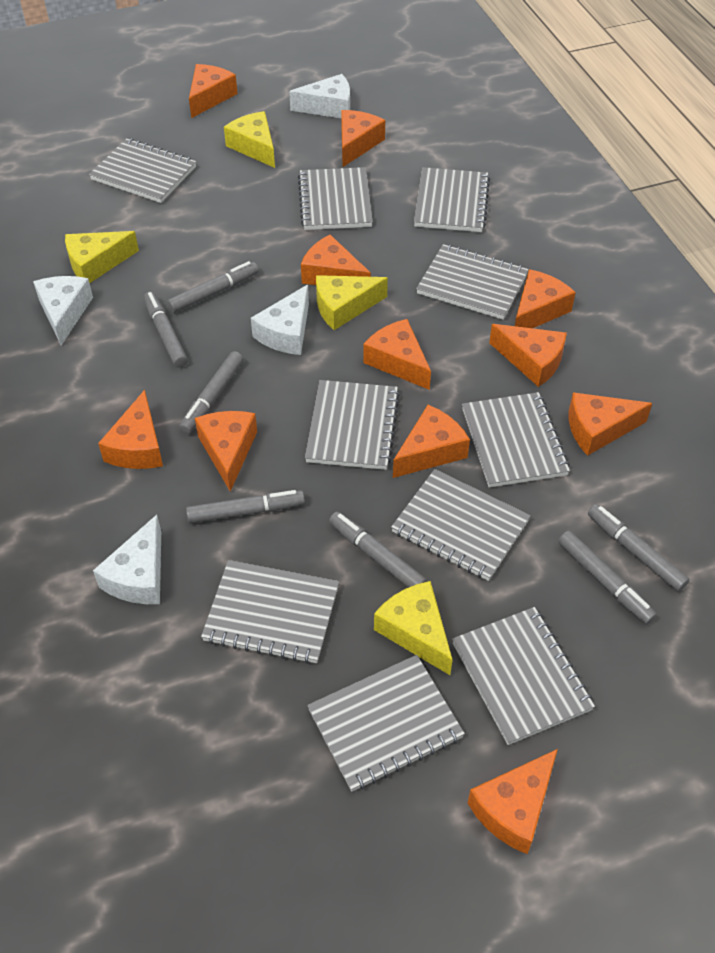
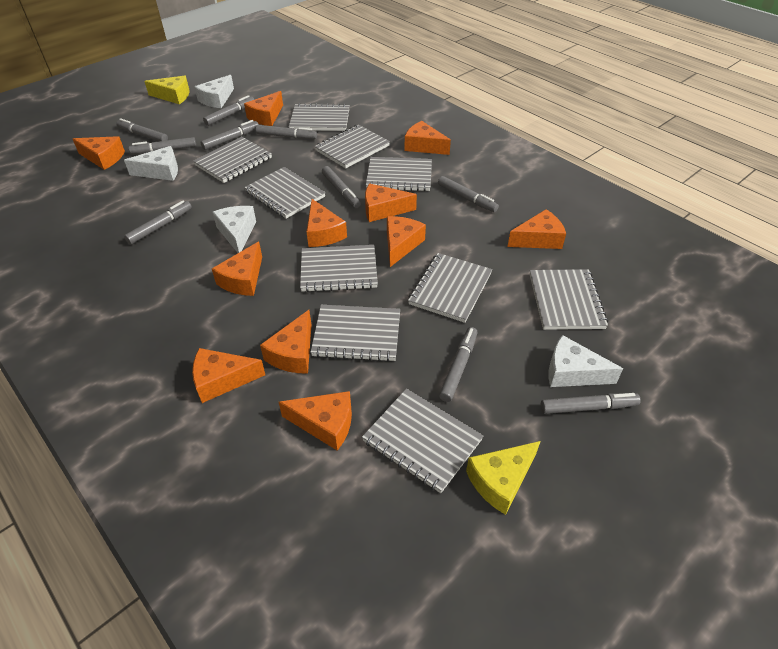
grey marker: 7 -> 10
yellow cheese: 4 -> 2

